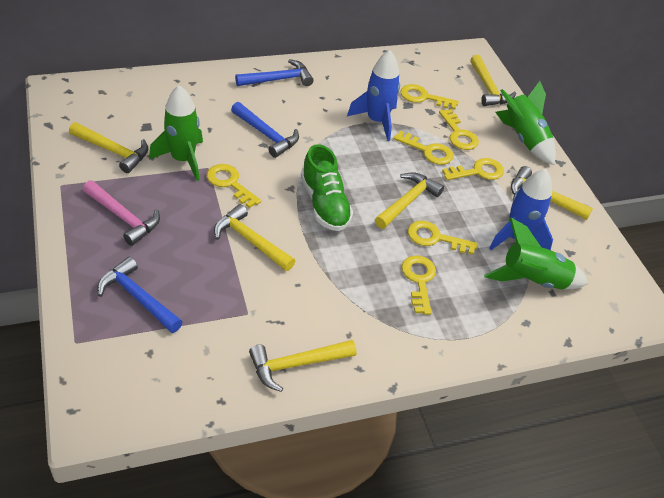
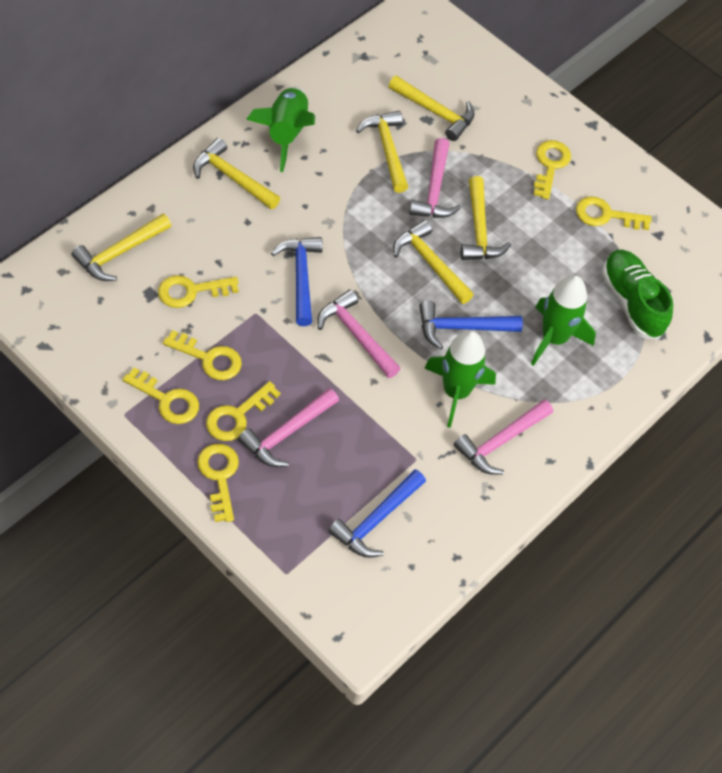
blue rocket: 2 -> 0
pink hammer: 1 -> 4

